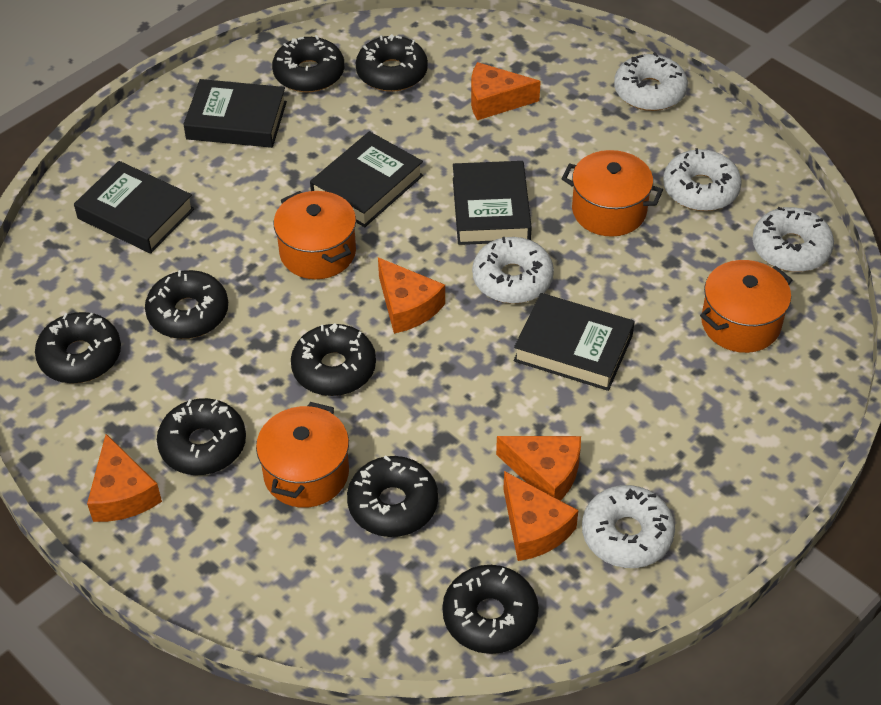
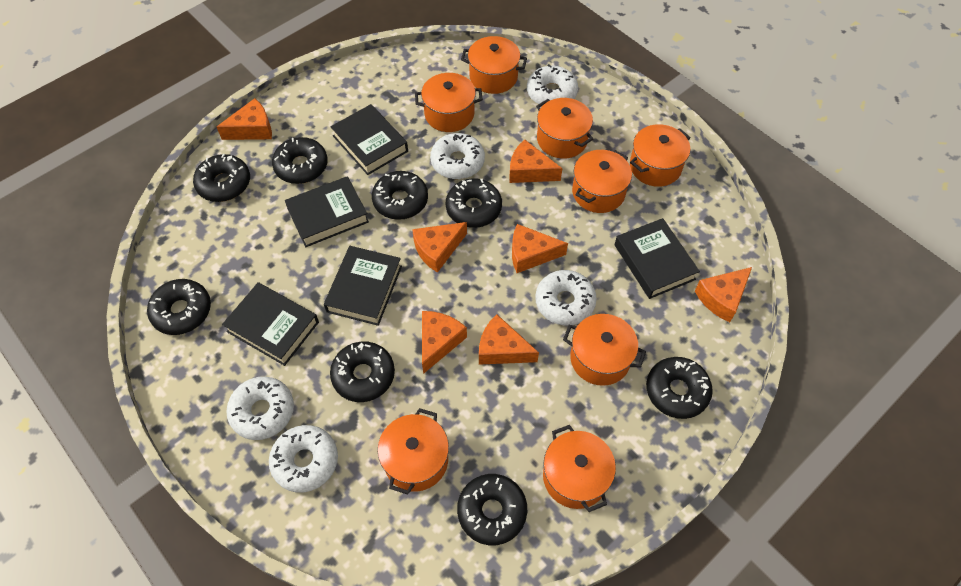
orange cheese: 5 -> 7
orange pot: 4 -> 8

